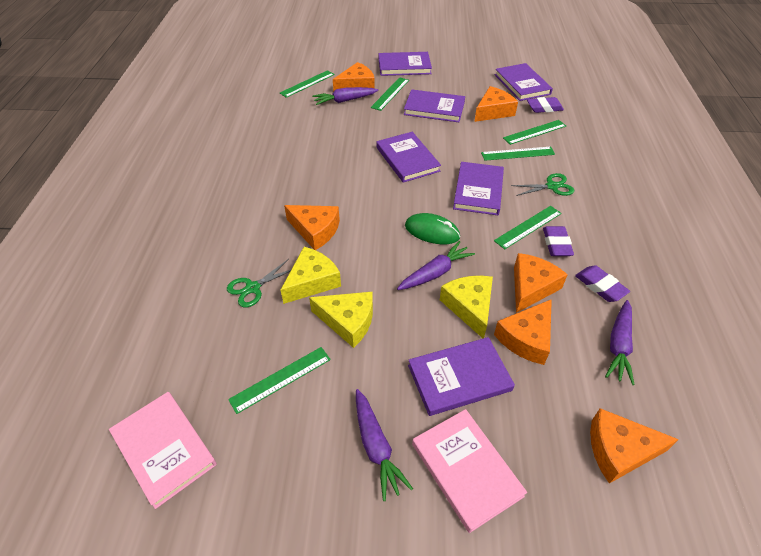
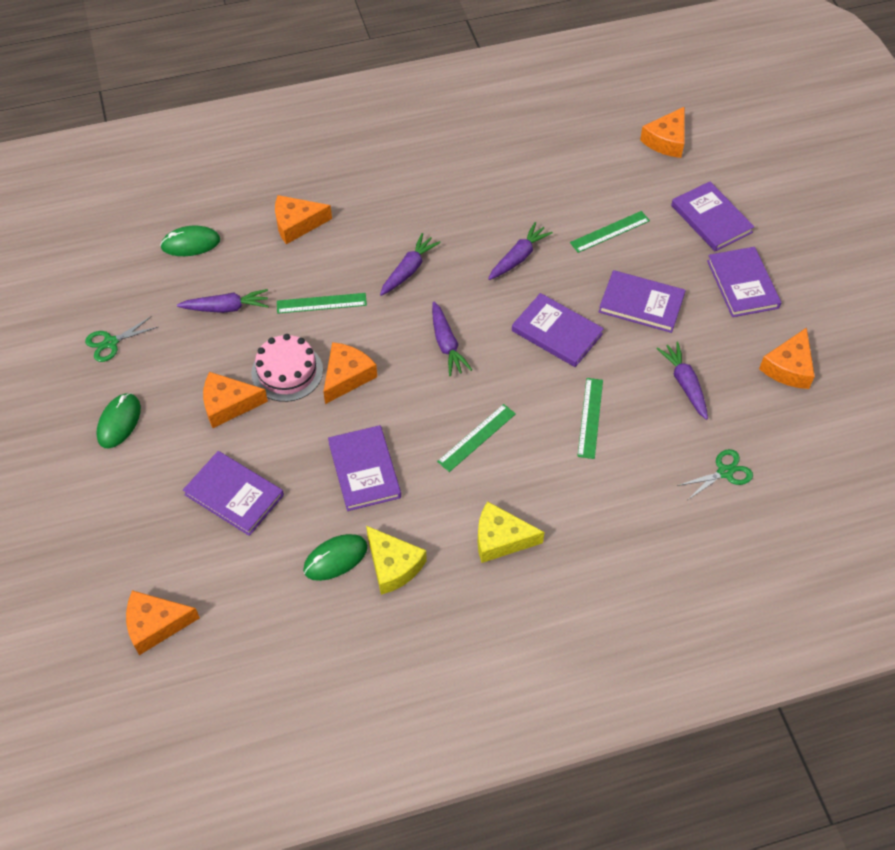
green mouse: 1 -> 3
green ruler: 6 -> 4
pink book: 2 -> 0
pink cake: 0 -> 1
purple carrot: 4 -> 5
purple eraser: 3 -> 0
yellow cheese: 3 -> 2

